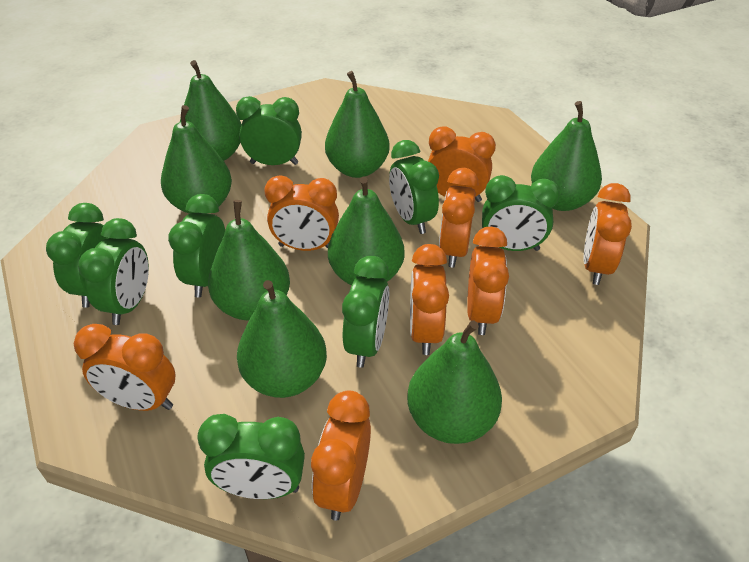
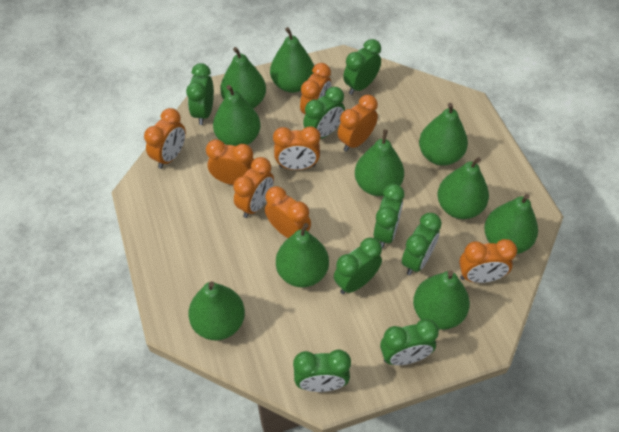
green pear: 8 -> 10

